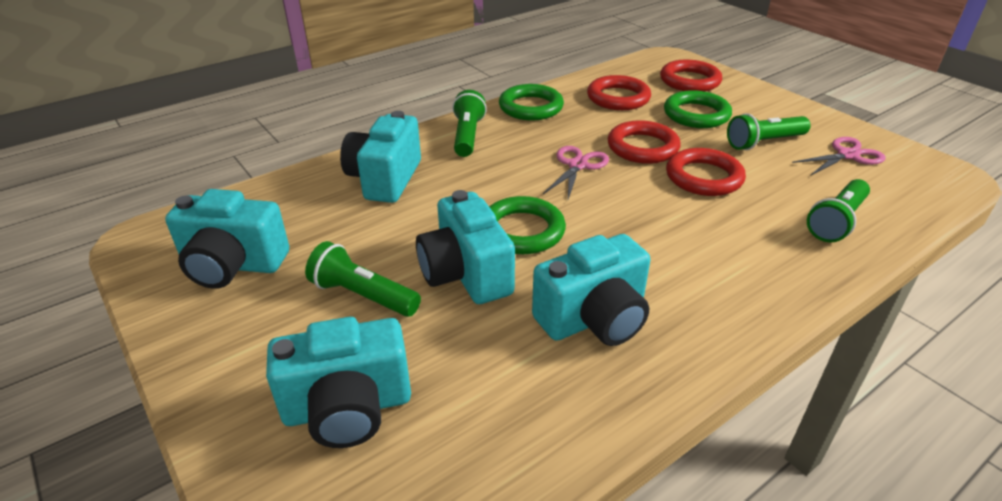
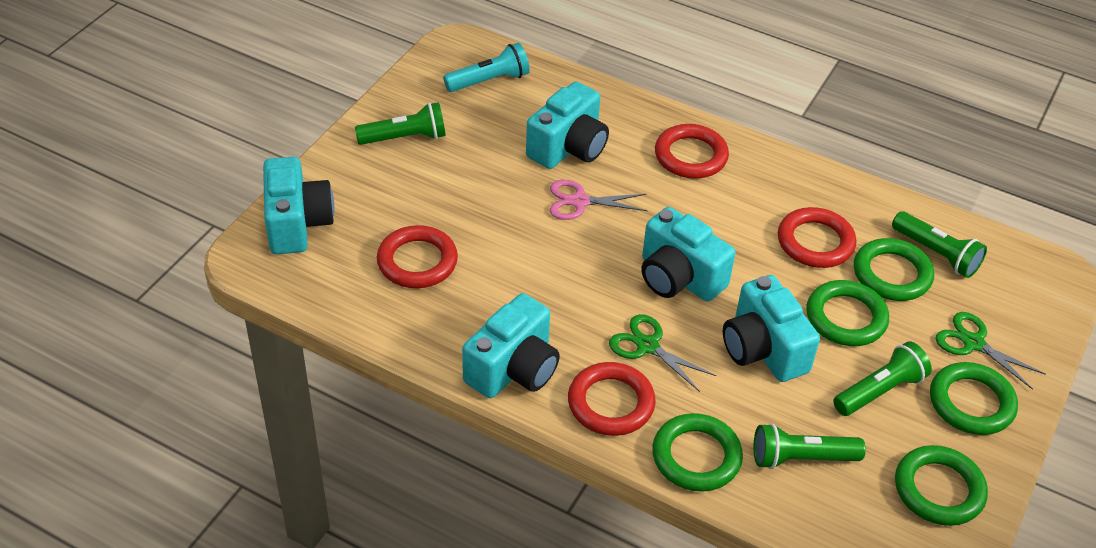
green ring: 3 -> 5
green scissors: 0 -> 2
pink scissors: 2 -> 1
turquoise flashlight: 0 -> 1

